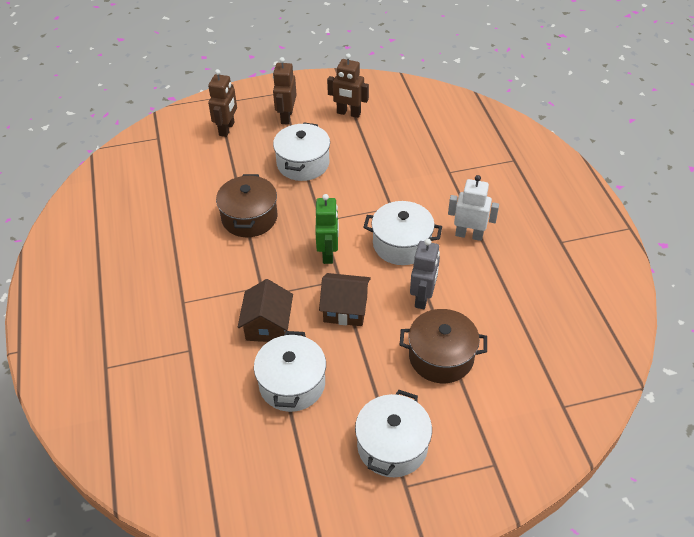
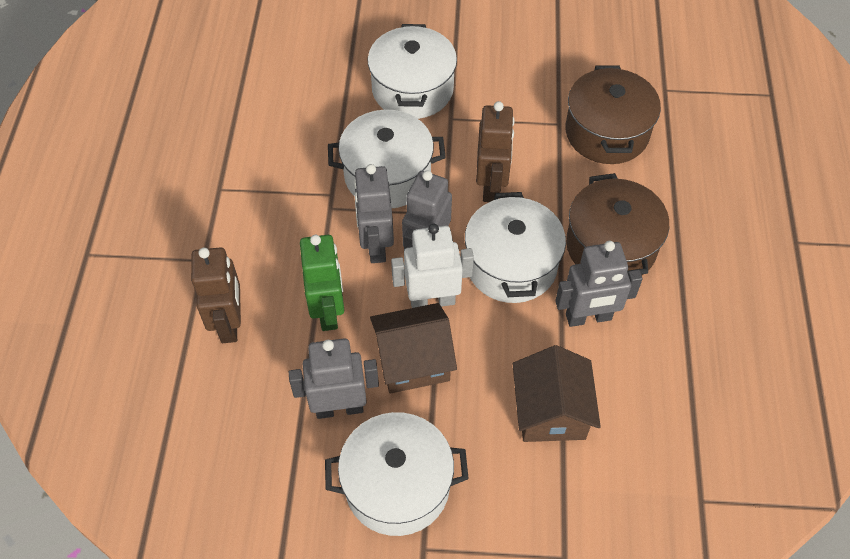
brown robot: 3 -> 2
grey robot: 1 -> 4

